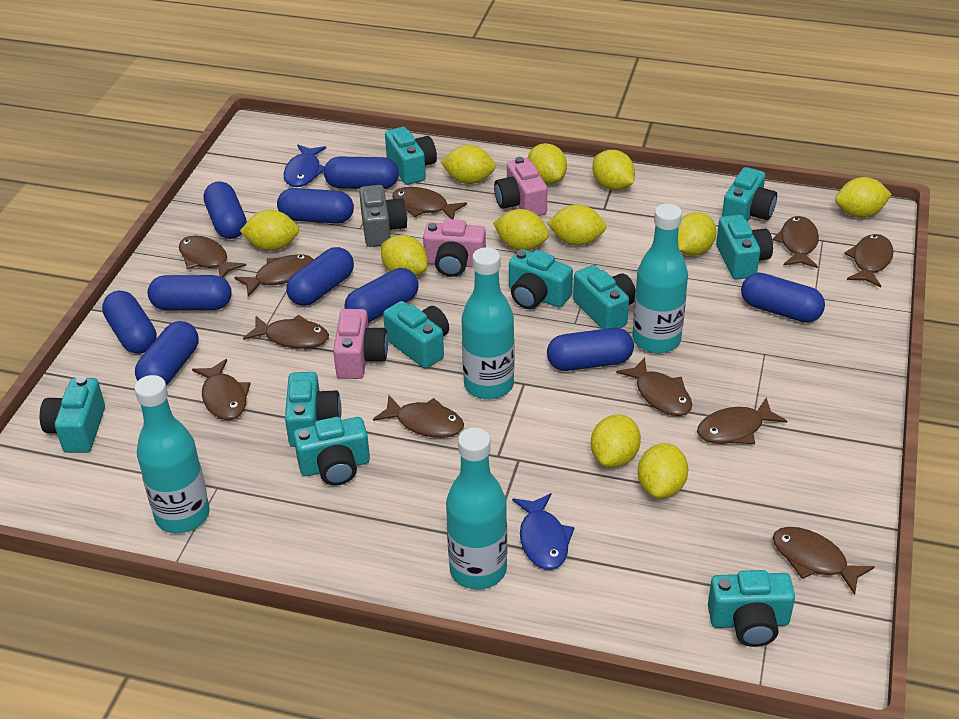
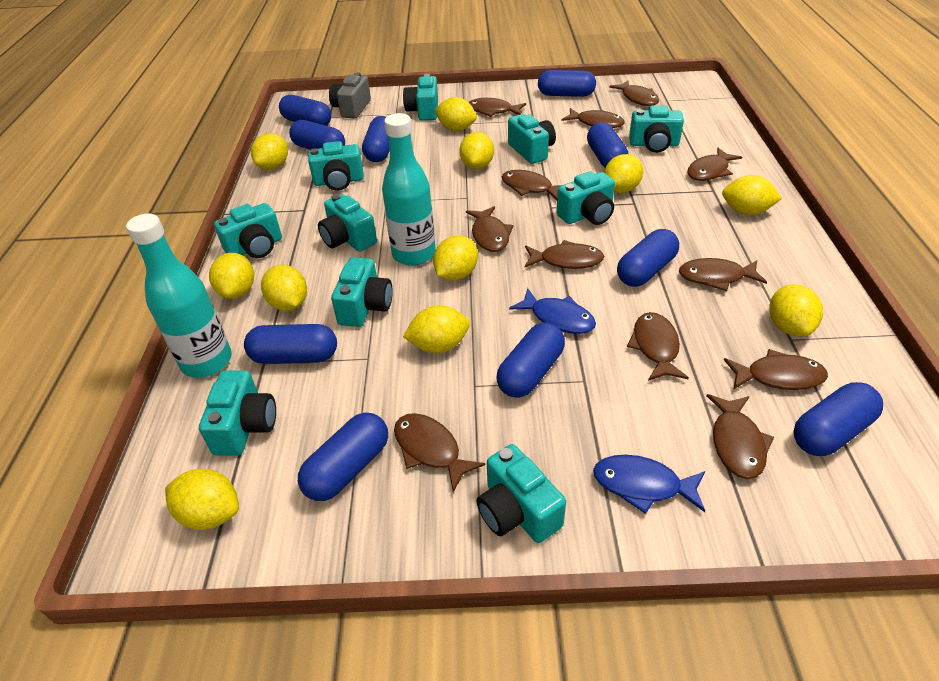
brown fish: 11 -> 12
pink camera: 3 -> 0
turquoise bottle: 4 -> 2

